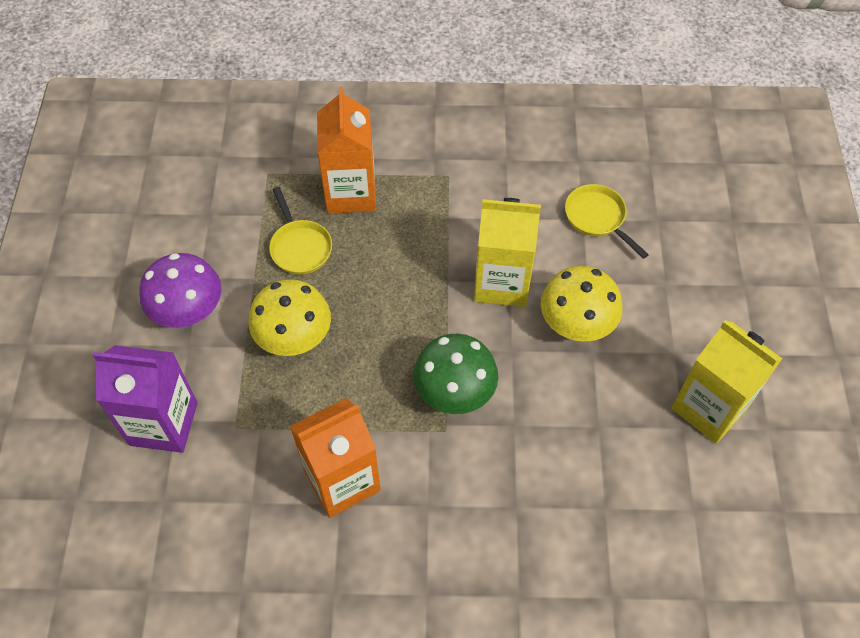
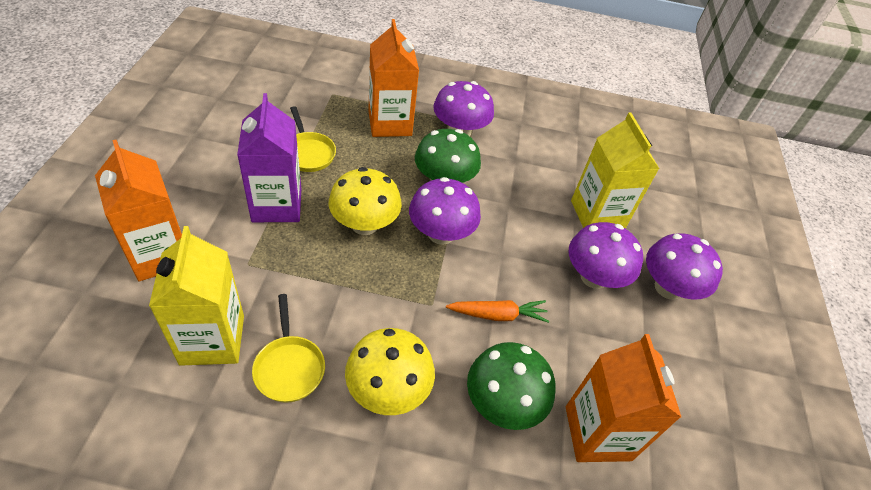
green mushroom: 1 -> 2
orange carrot: 0 -> 1
orange carton: 2 -> 3
purple mushroom: 1 -> 4

